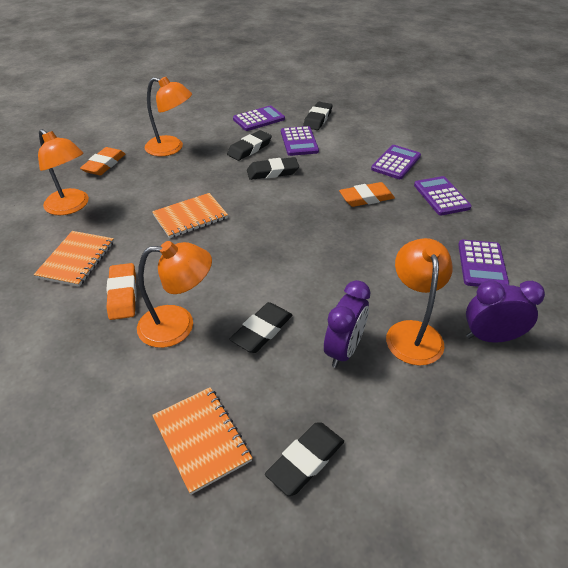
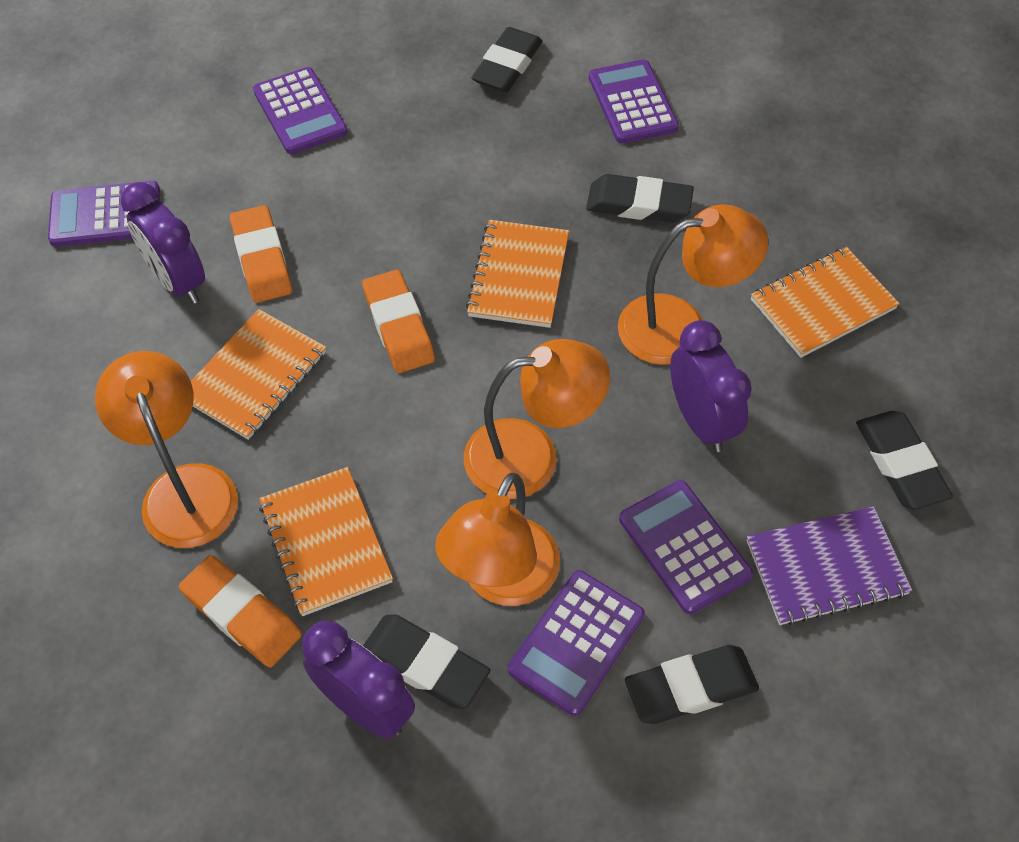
orange notebook: 3 -> 4
purple clock: 2 -> 3
purple notebook: 0 -> 1

